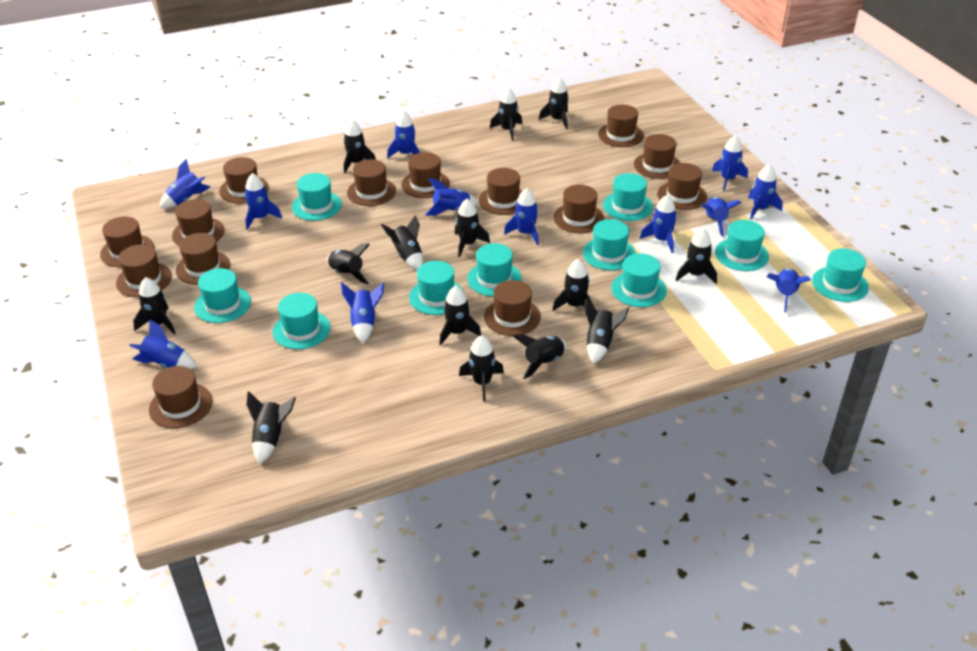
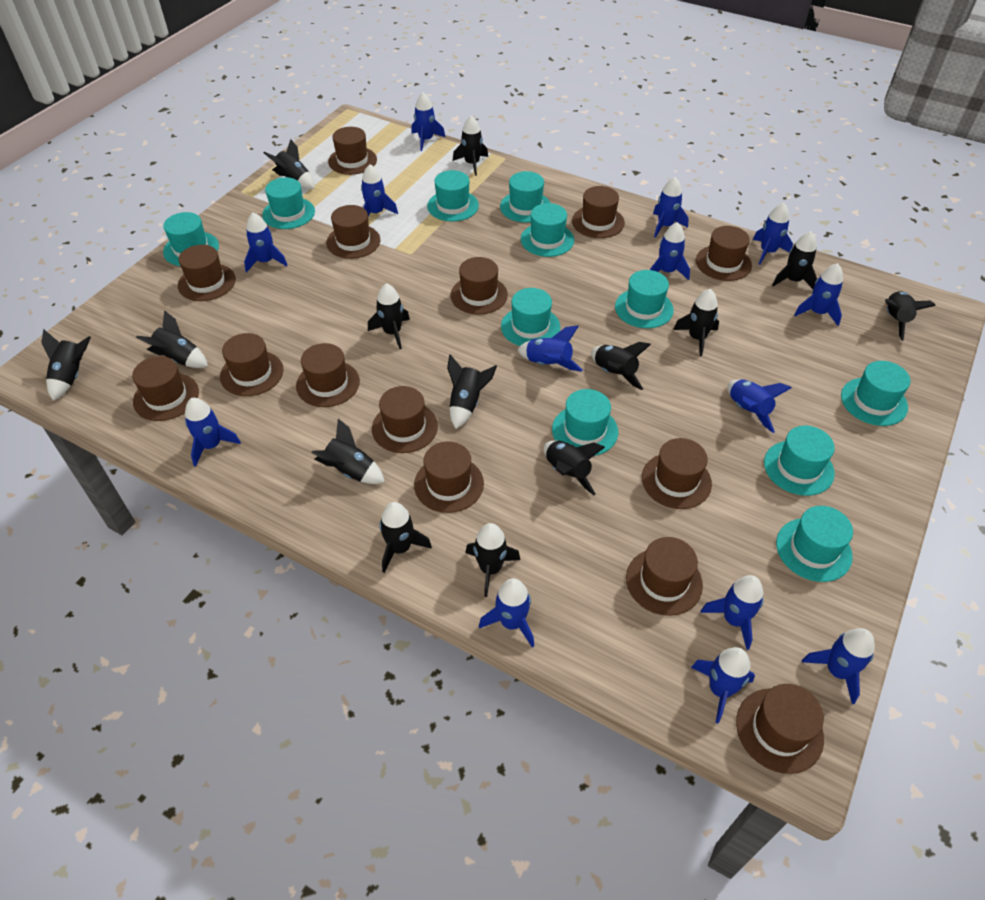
blue rocket: 12 -> 14
turquoise hat: 10 -> 11

